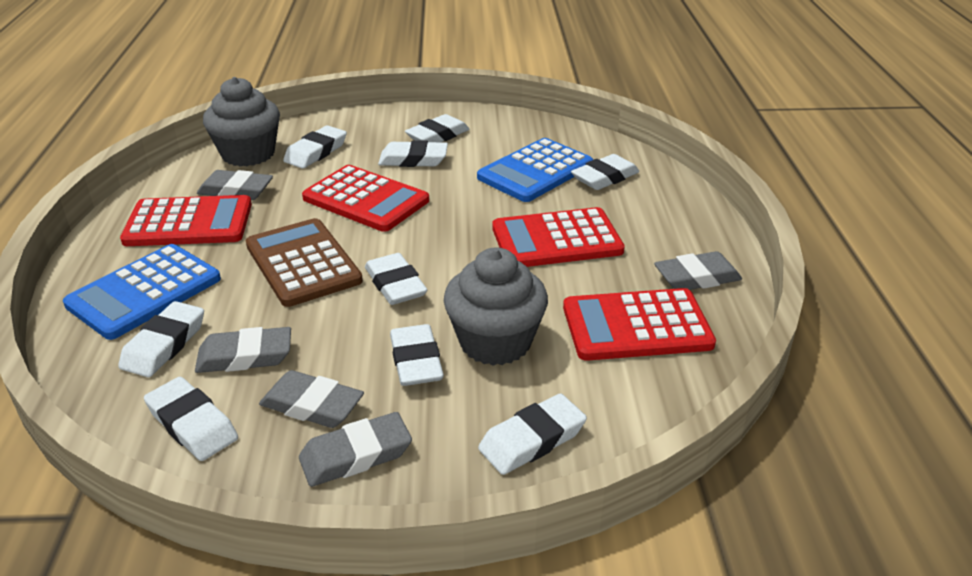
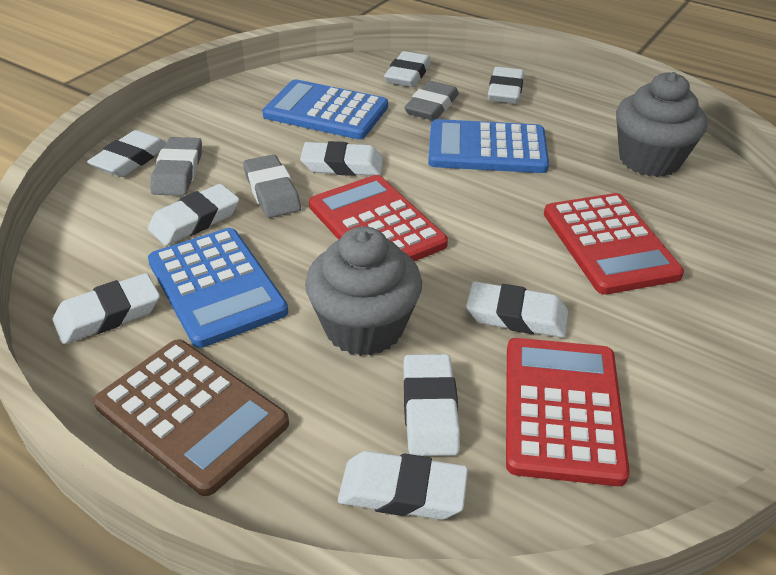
blue calculator: 2 -> 3
grey eraser: 5 -> 3
red calculator: 4 -> 3

